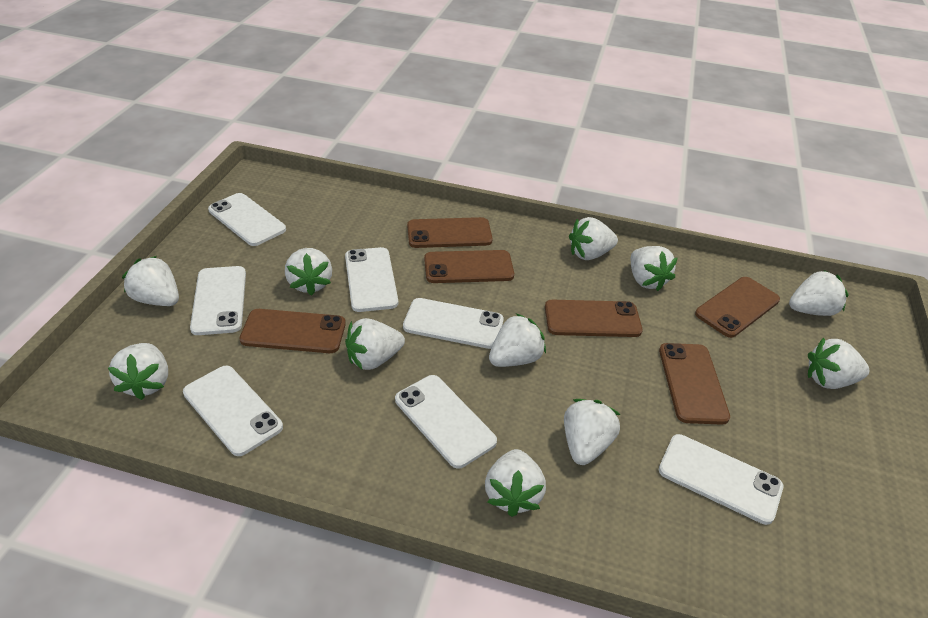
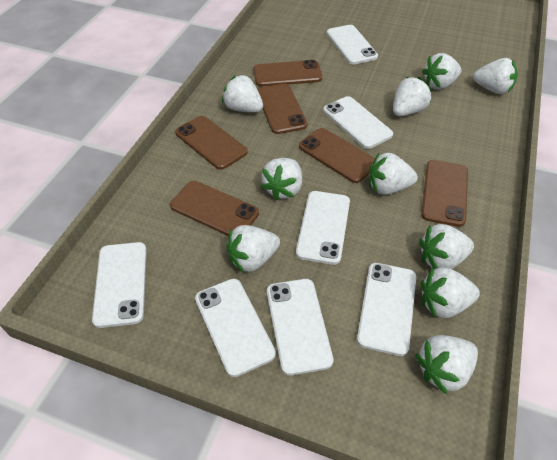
white strawberry: 11 -> 10

